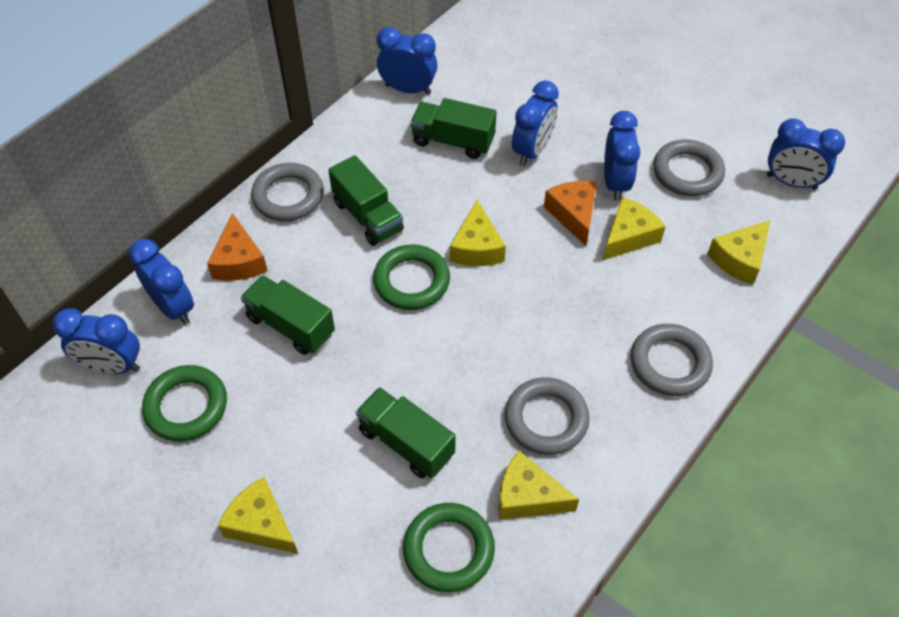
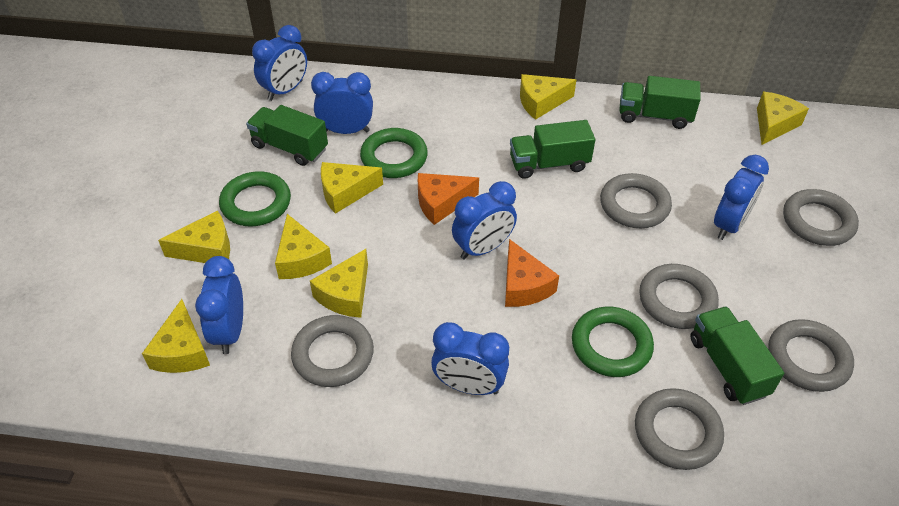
grey ring: 4 -> 6
yellow cheese: 5 -> 7

